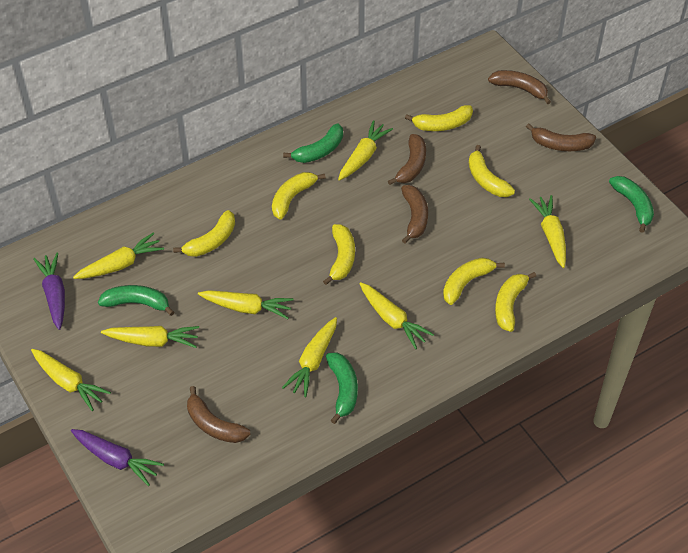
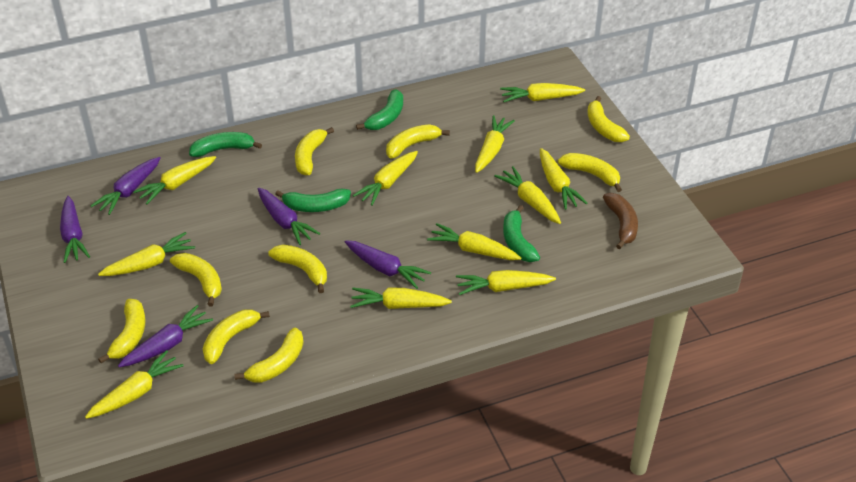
brown banana: 5 -> 1
purple carrot: 2 -> 5
yellow banana: 7 -> 9
yellow carrot: 8 -> 11

